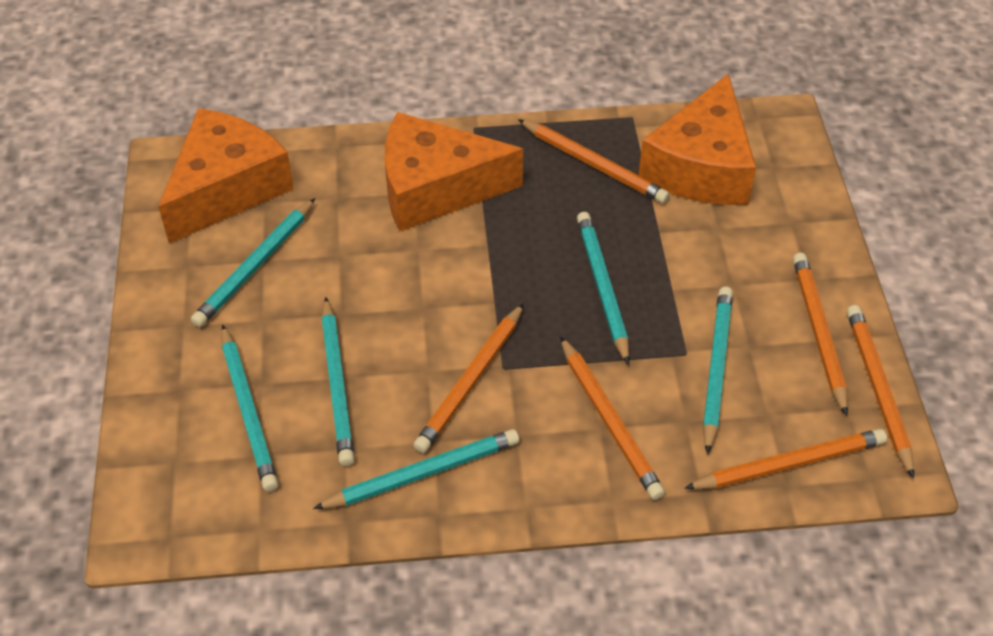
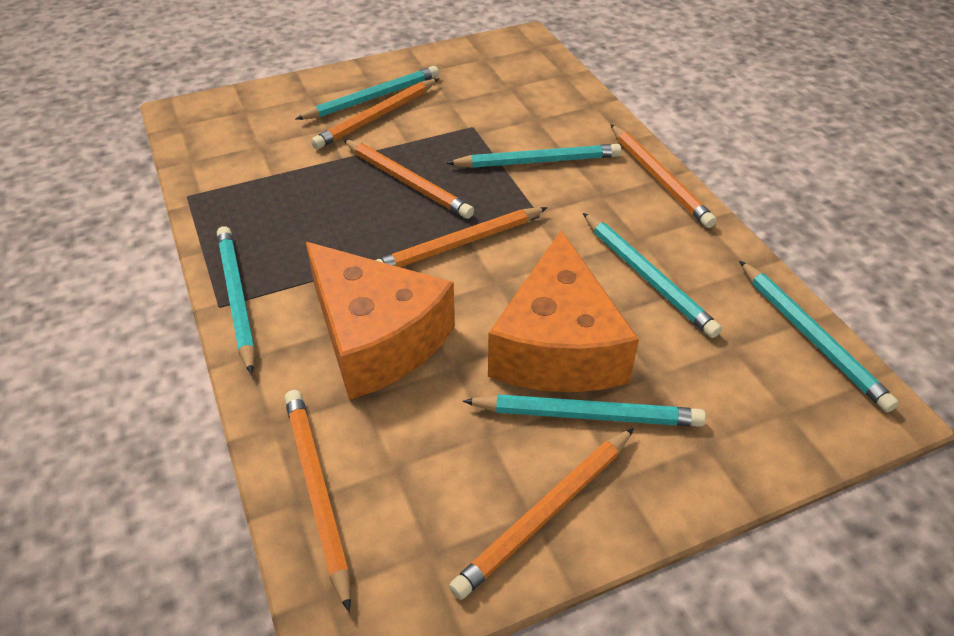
orange cheese: 3 -> 2

